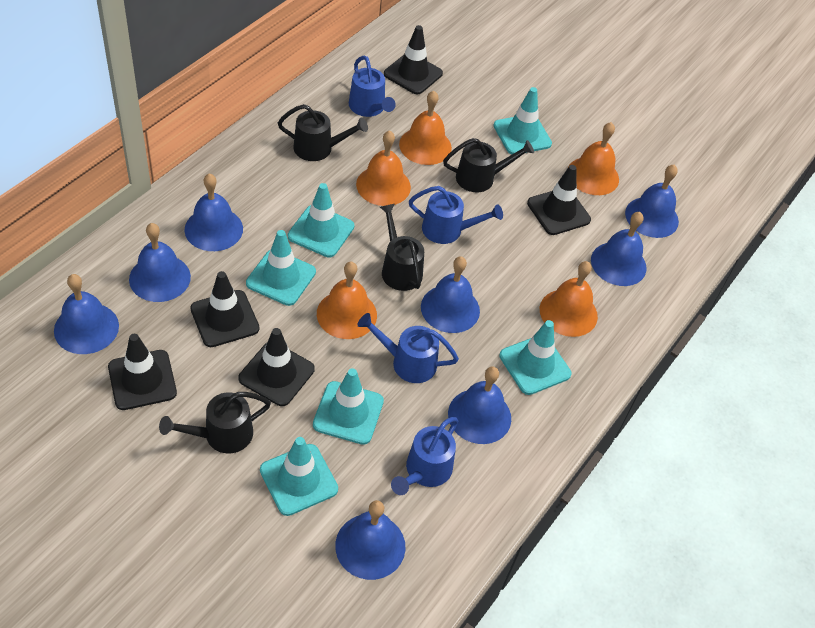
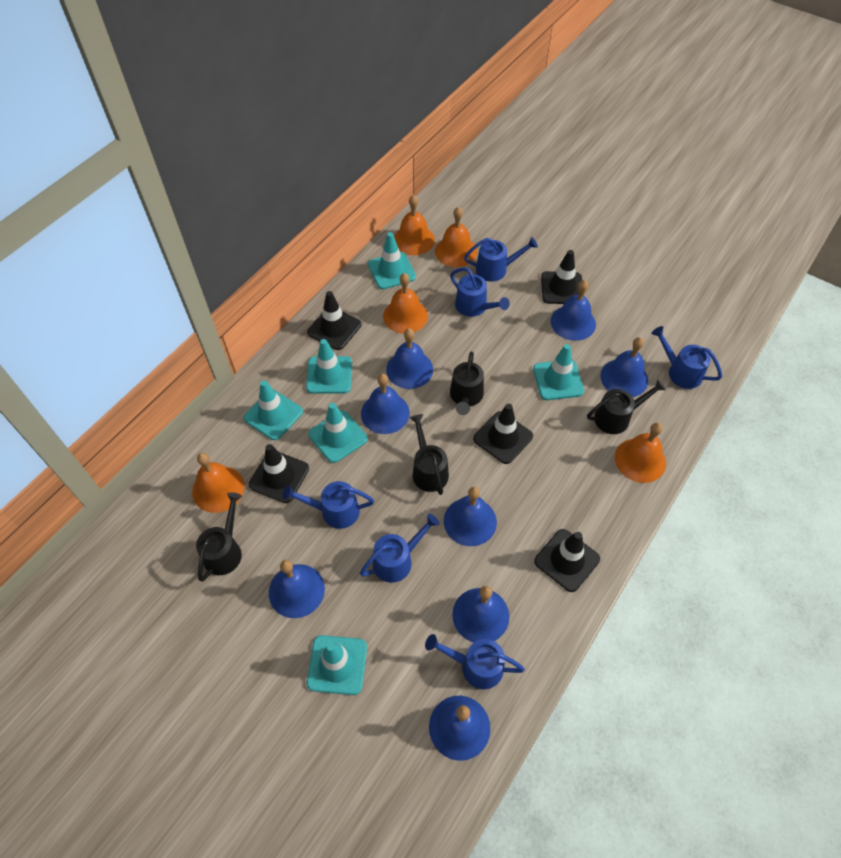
blue watering can: 4 -> 6

